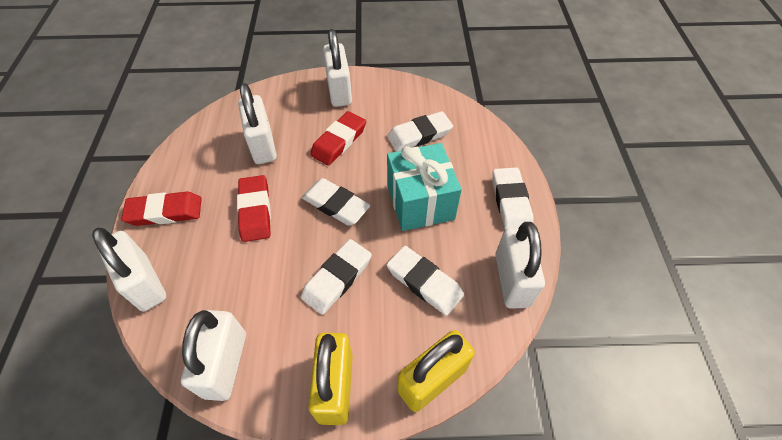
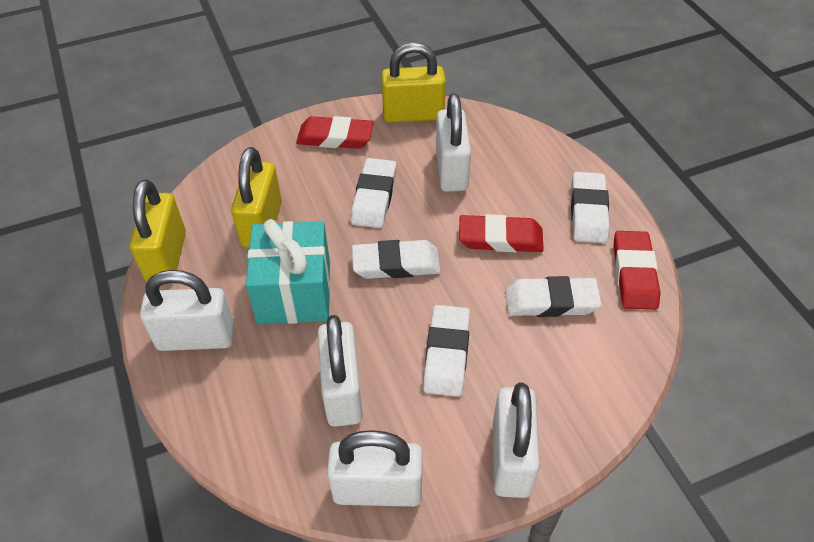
yellow padlock: 2 -> 3

